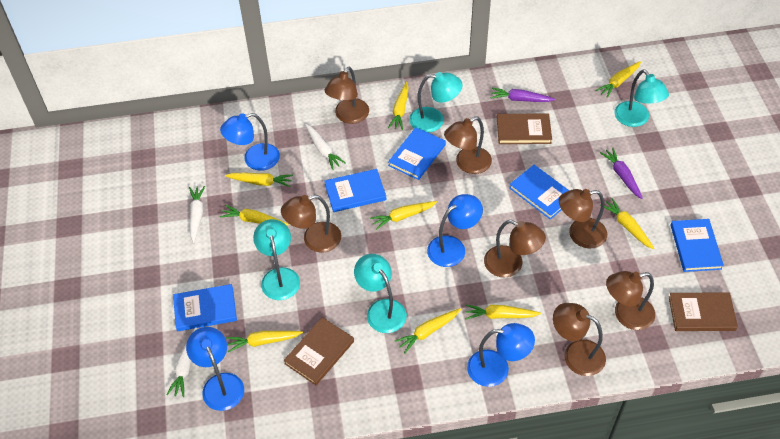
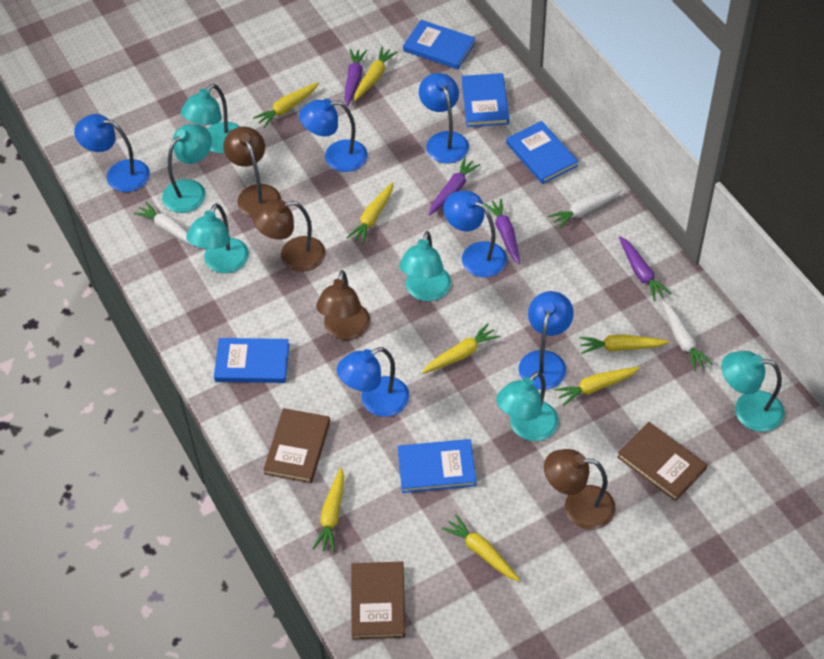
blue lamp: 4 -> 6
brown lamp: 7 -> 4
purple carrot: 2 -> 4
turquoise lamp: 4 -> 6
yellow carrot: 9 -> 8

